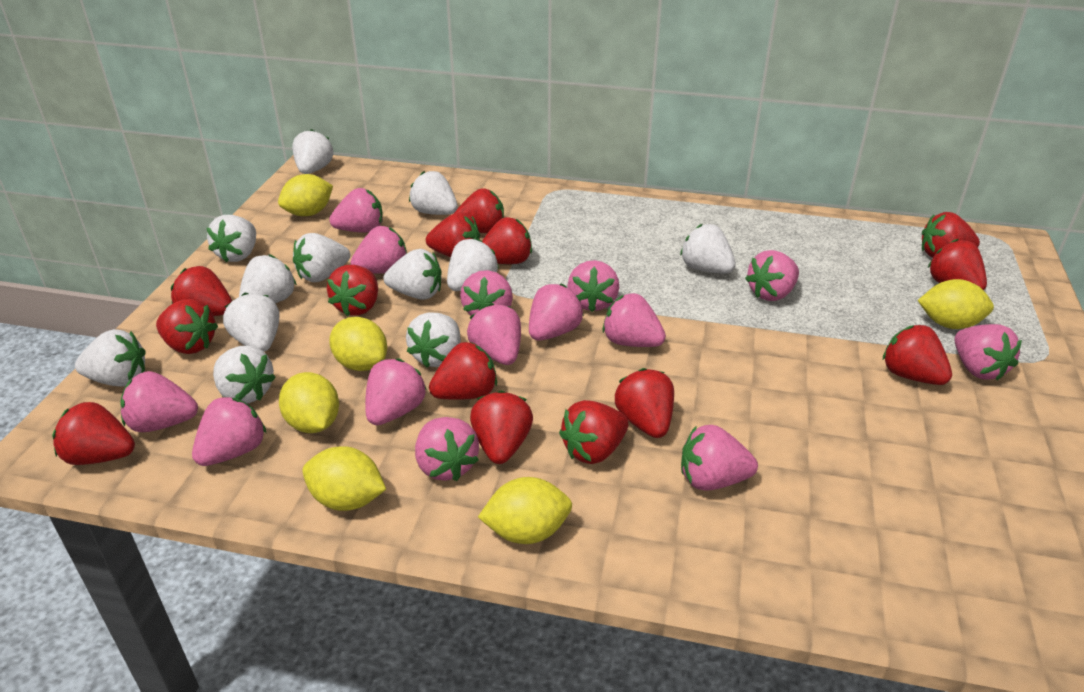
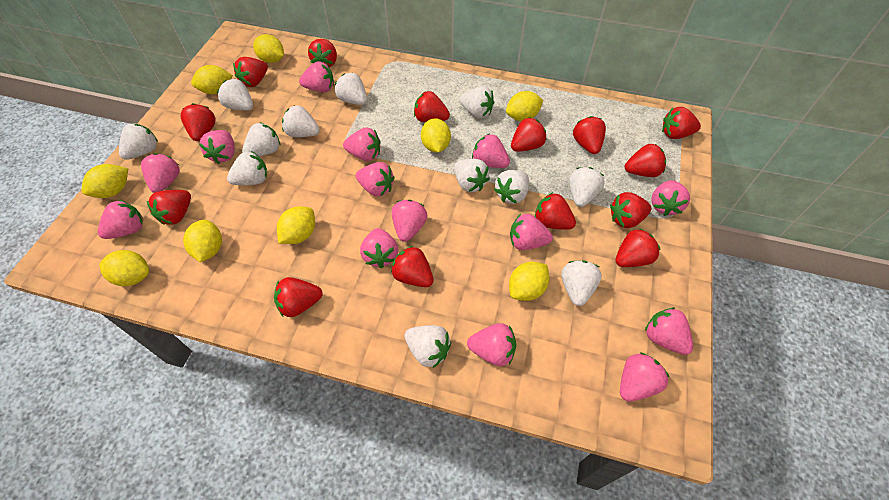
yellow lemon: 6 -> 9

